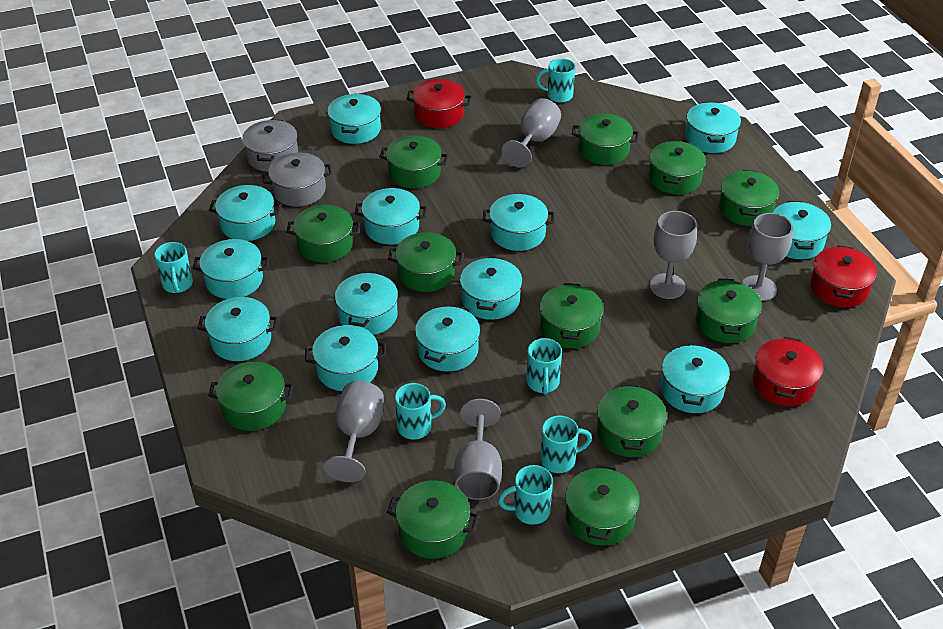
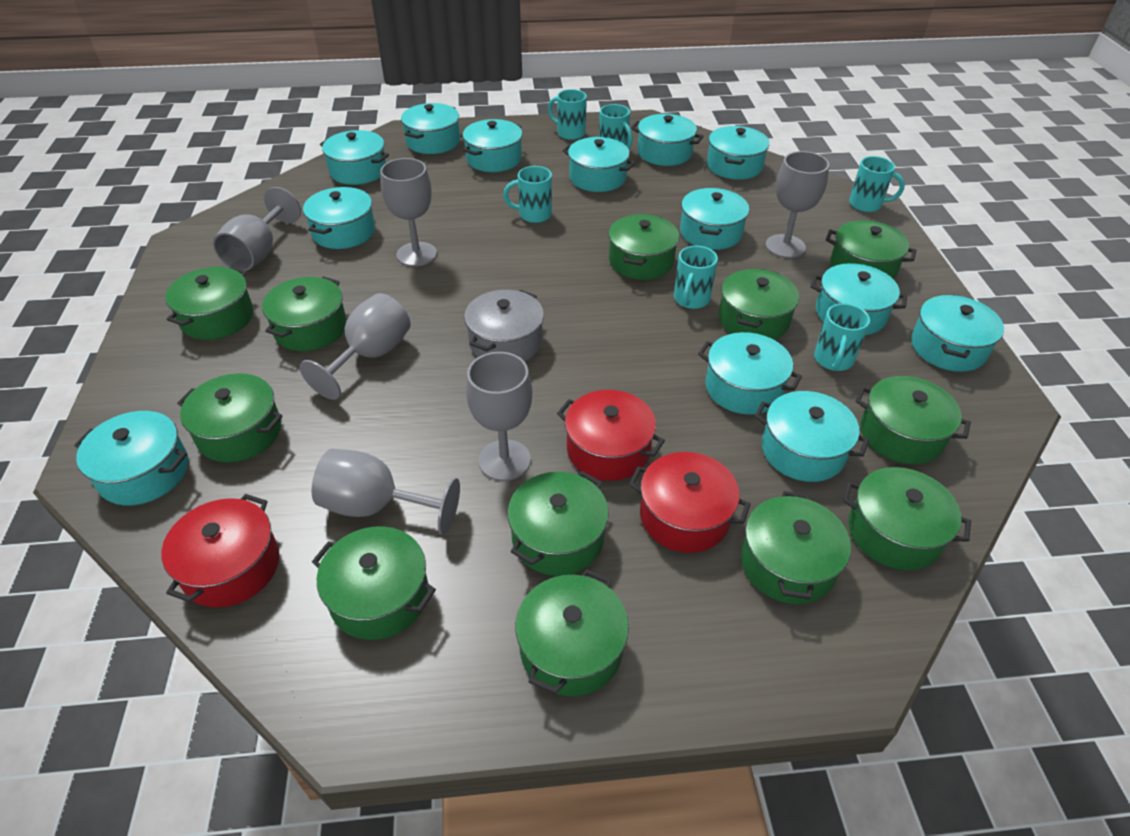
grey goblet: 5 -> 6
grey pot: 2 -> 1

